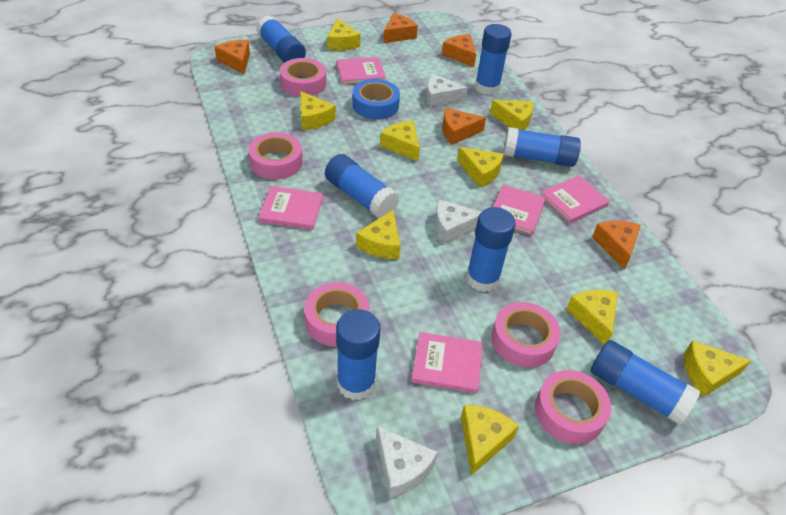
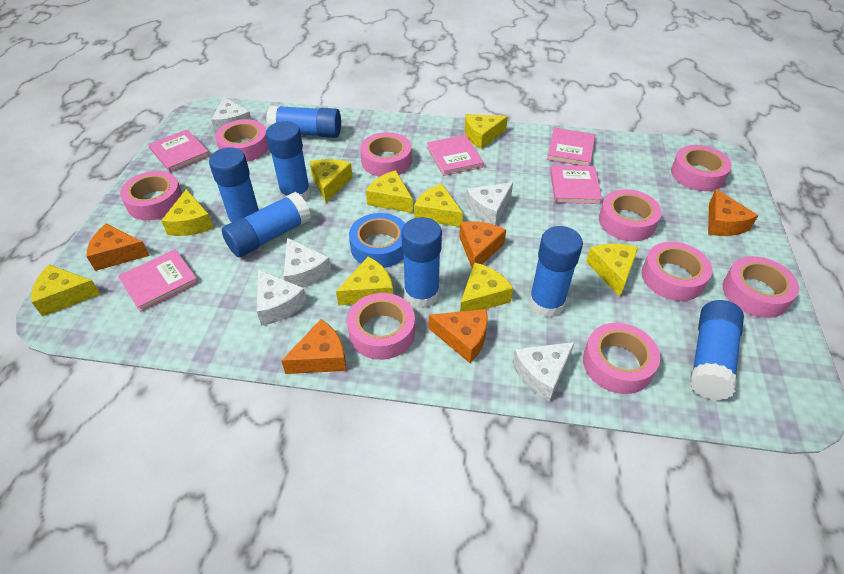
pink tape: 5 -> 9
white cheese: 3 -> 5

